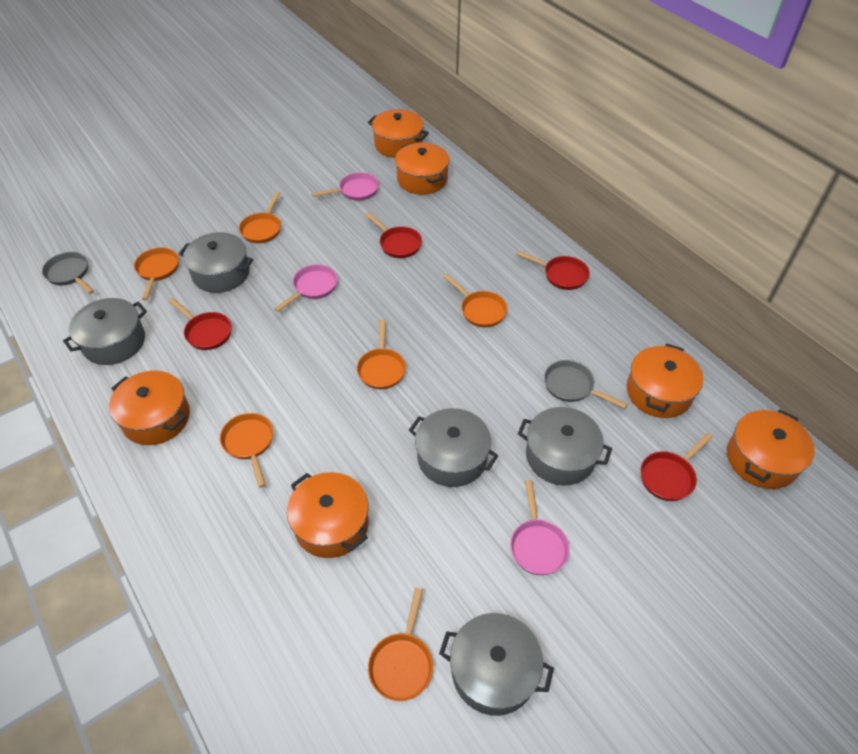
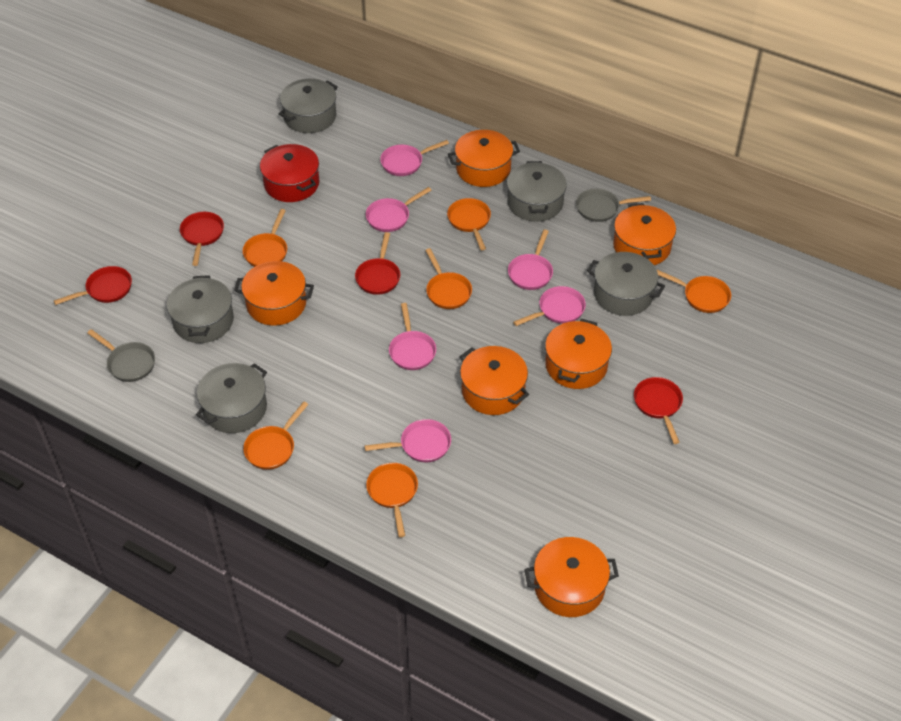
pink pan: 3 -> 6
red pot: 0 -> 1

